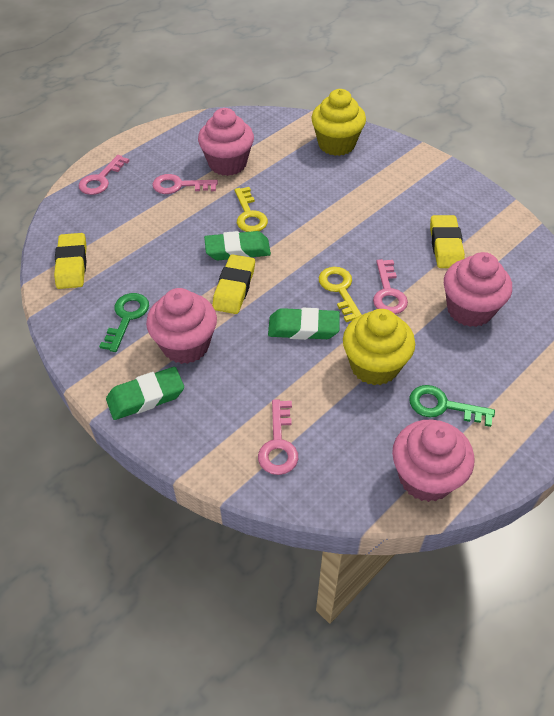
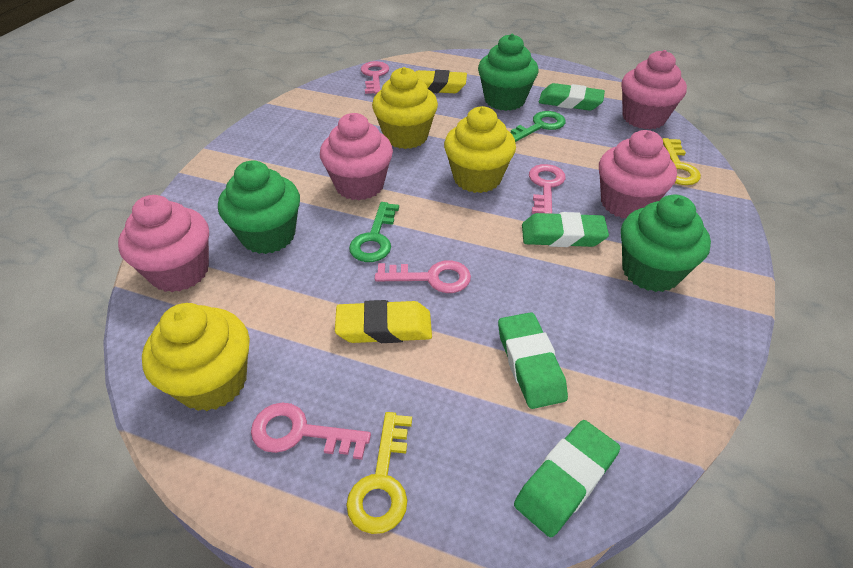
green cupcake: 0 -> 3
green eraser: 3 -> 4
yellow cupcake: 2 -> 3
yellow eraser: 3 -> 2

